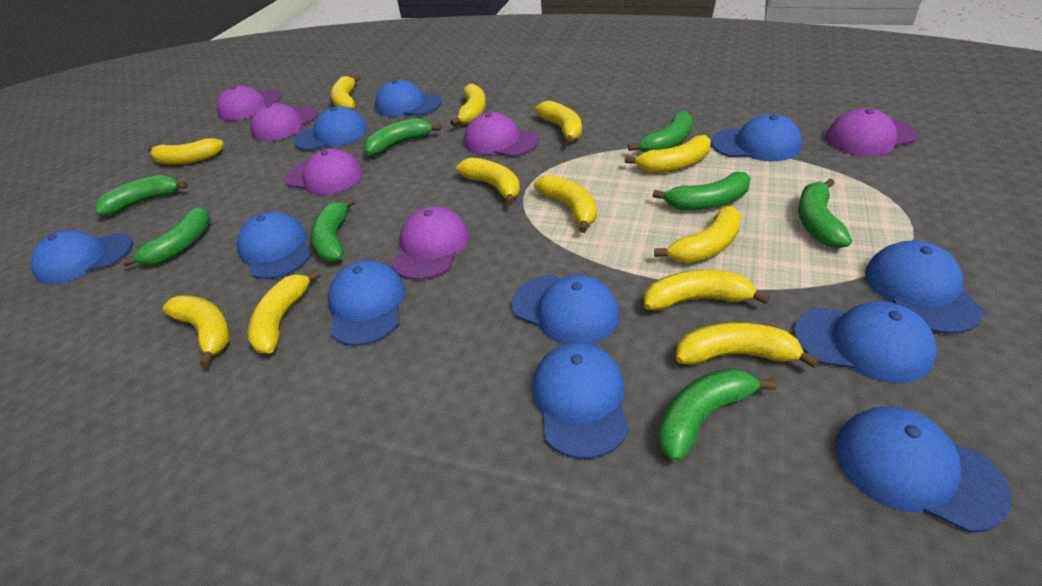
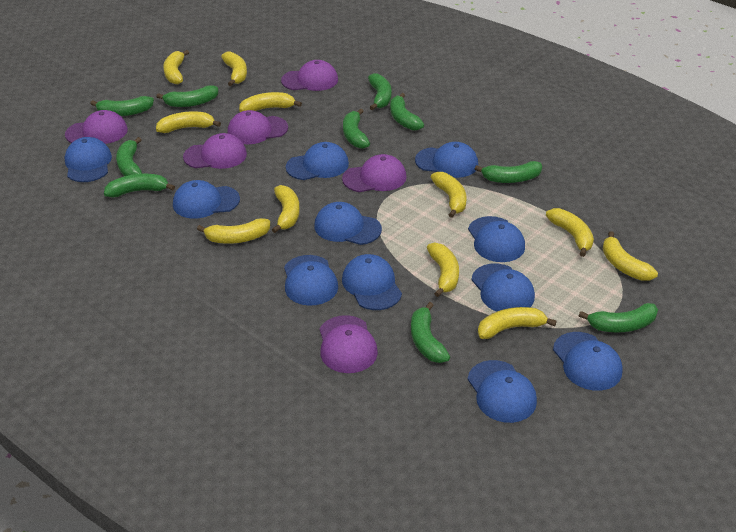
green banana: 8 -> 10
yellow banana: 12 -> 11

